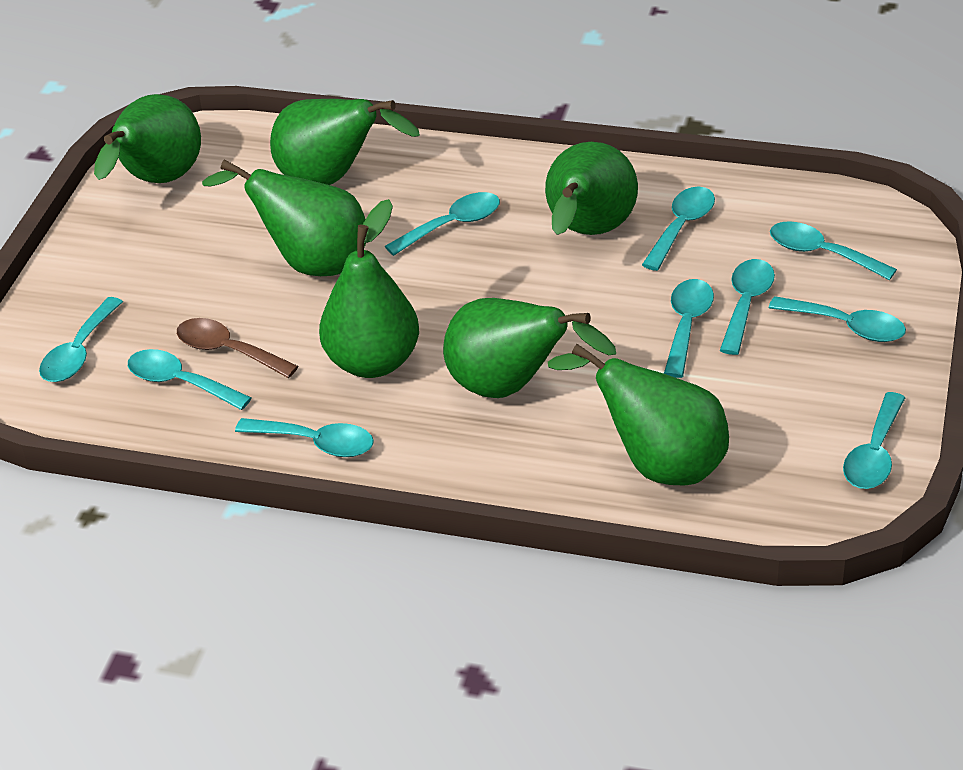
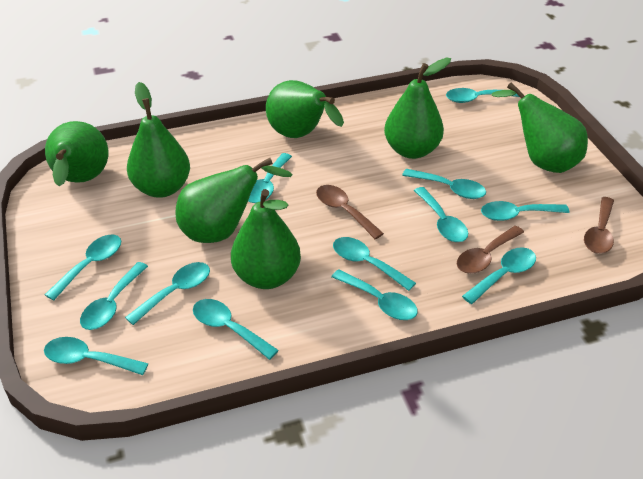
brown spoon: 1 -> 3
turquoise spoon: 10 -> 13

